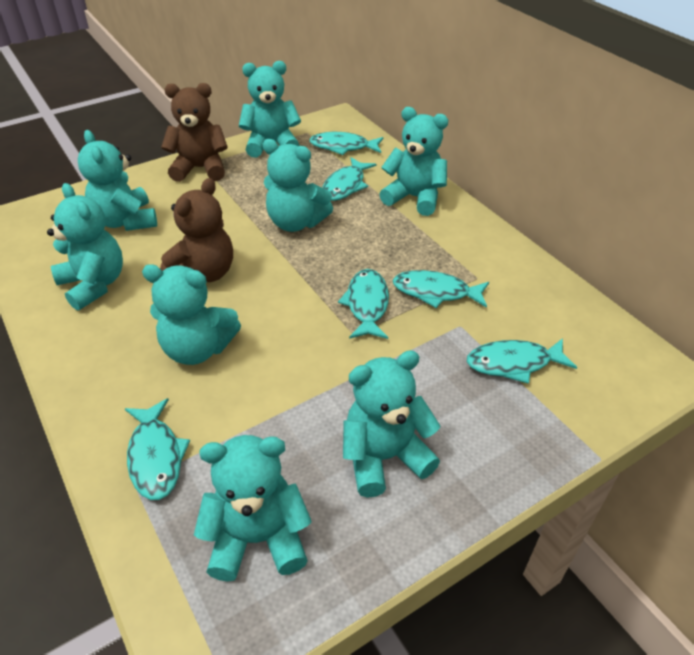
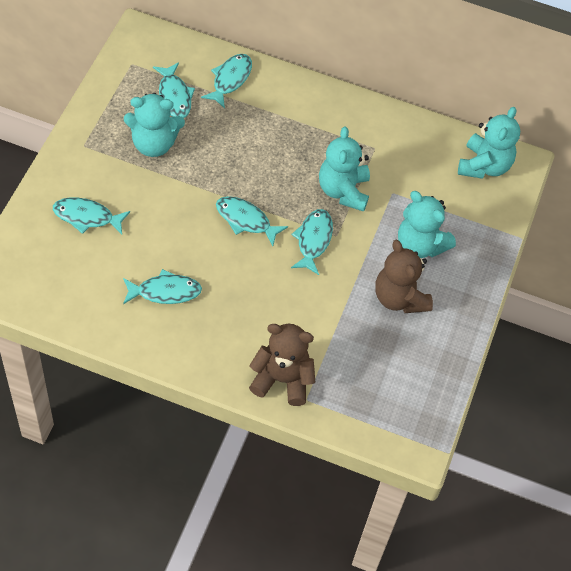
turquoise teddy bear: 8 -> 4

